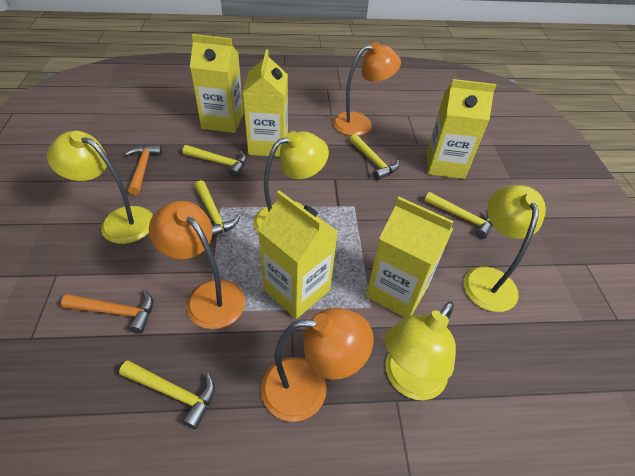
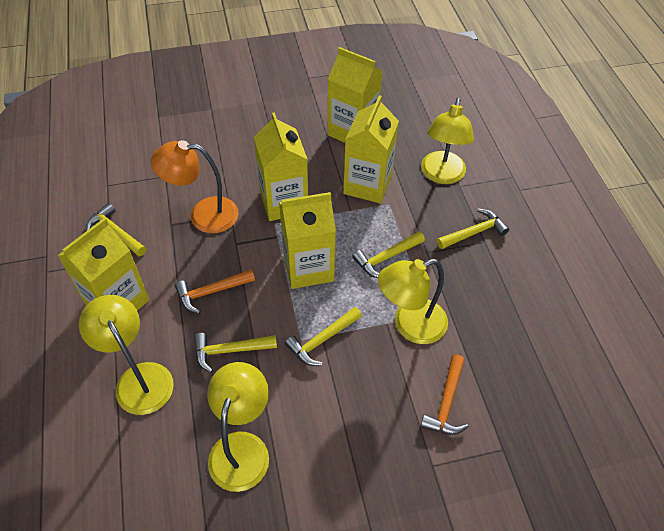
orange lamp: 3 -> 1

